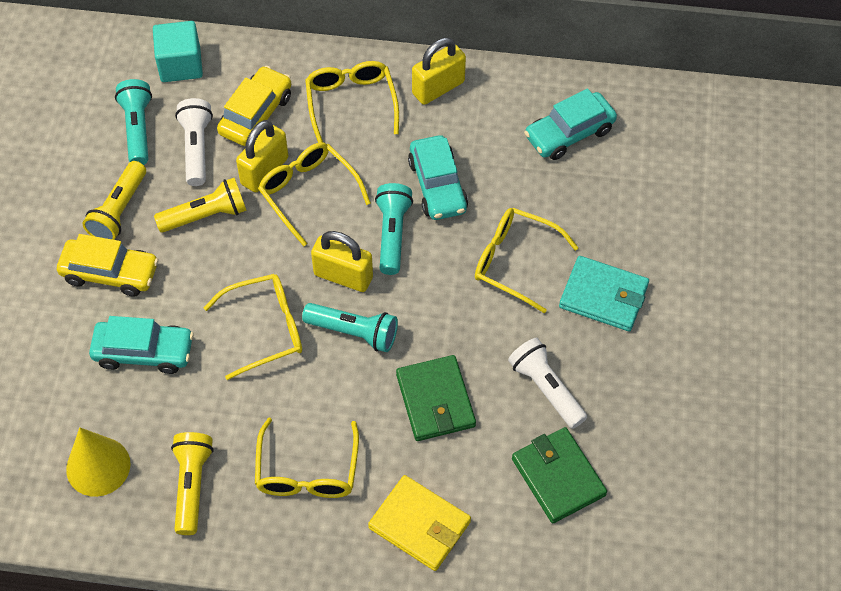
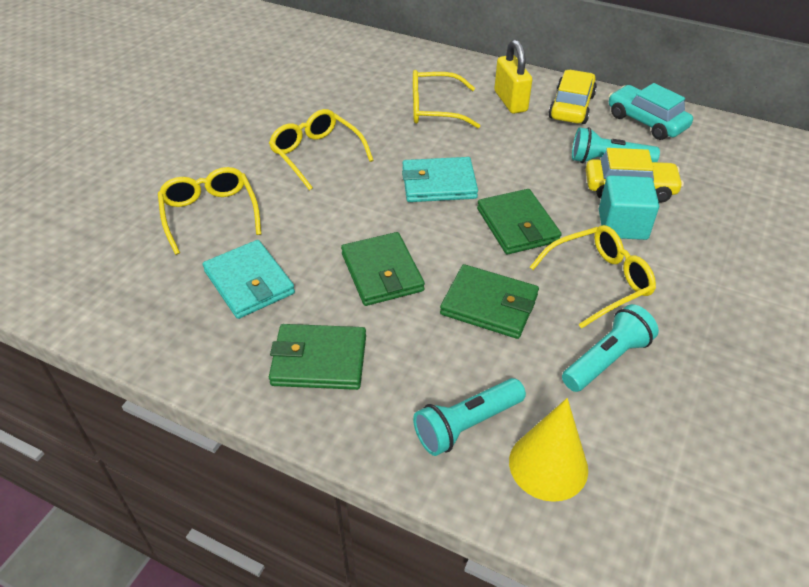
green wallet: 2 -> 4
turquoise car: 3 -> 1
turquoise wallet: 1 -> 2
white flashlight: 2 -> 0
yellow flashlight: 3 -> 0
yellow glasses: 5 -> 4
yellow padlock: 3 -> 1
yellow wallet: 1 -> 0

